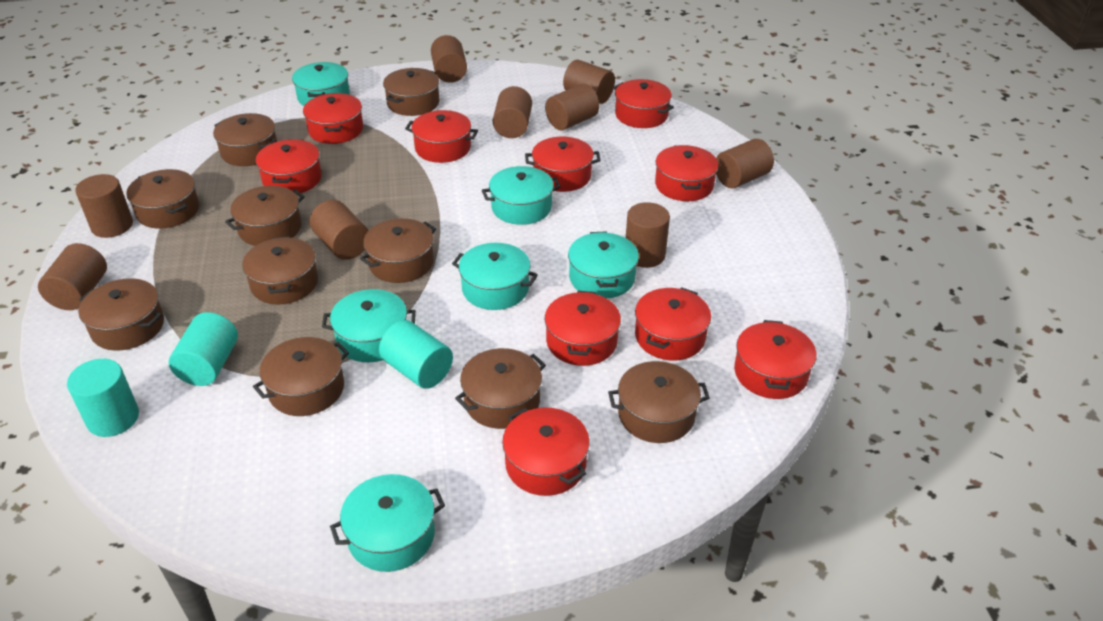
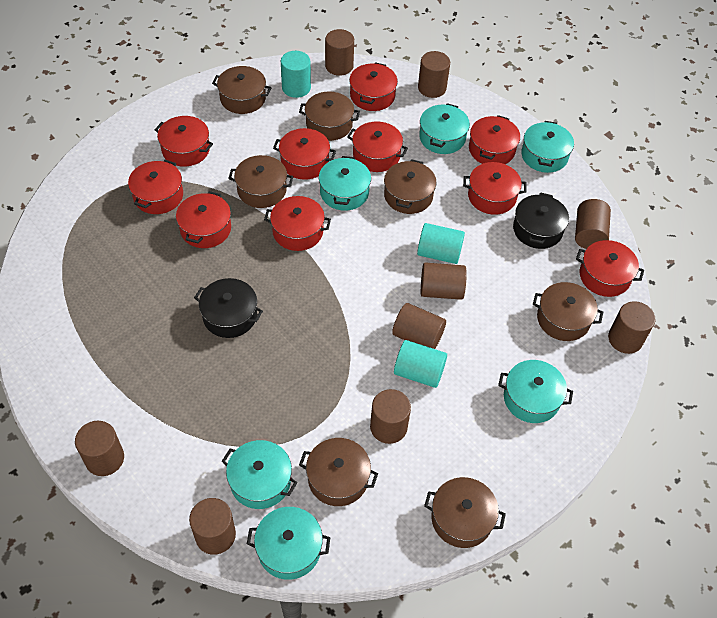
black pot: 0 -> 2
brown pot: 10 -> 7

